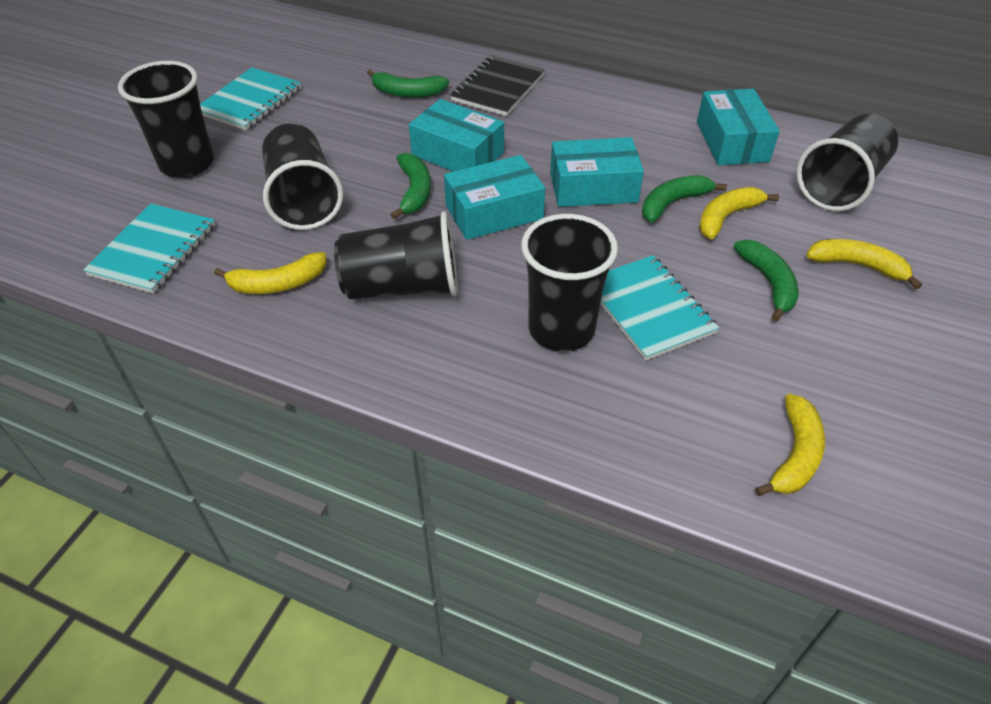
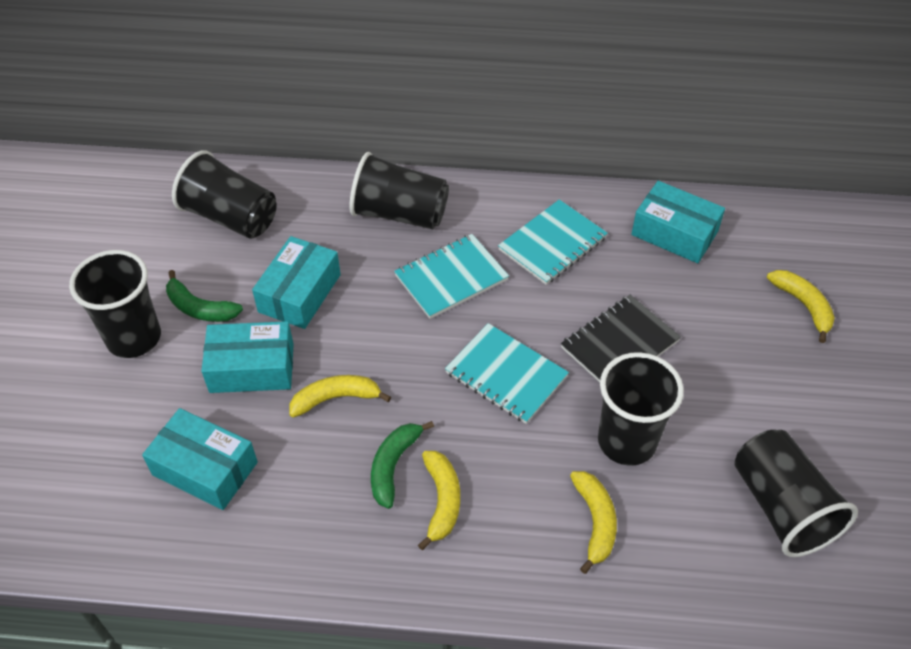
green banana: 4 -> 2

